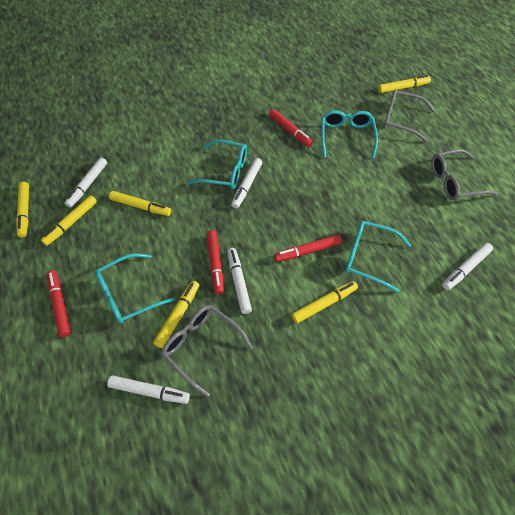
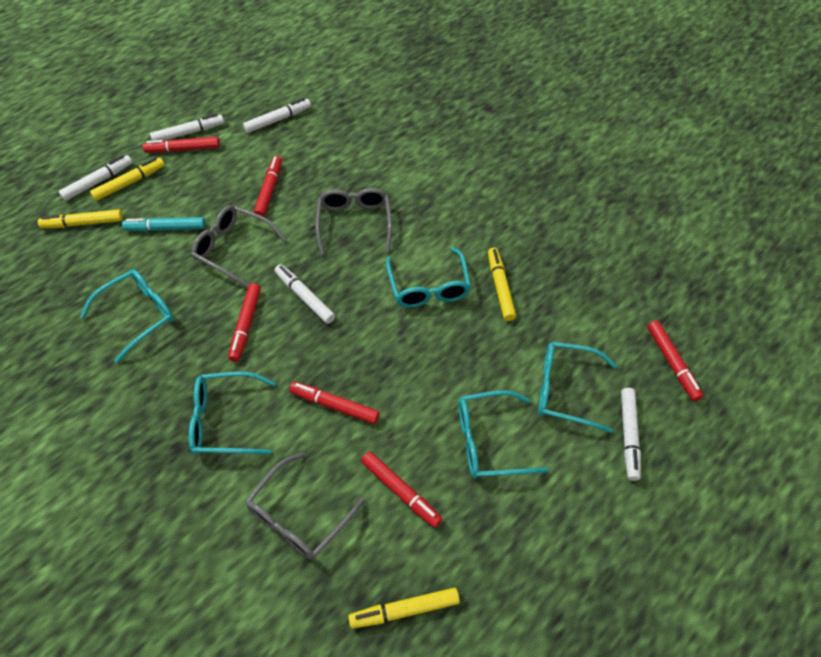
red marker: 4 -> 6
turquoise glasses: 4 -> 5
turquoise marker: 0 -> 1
yellow marker: 6 -> 4

